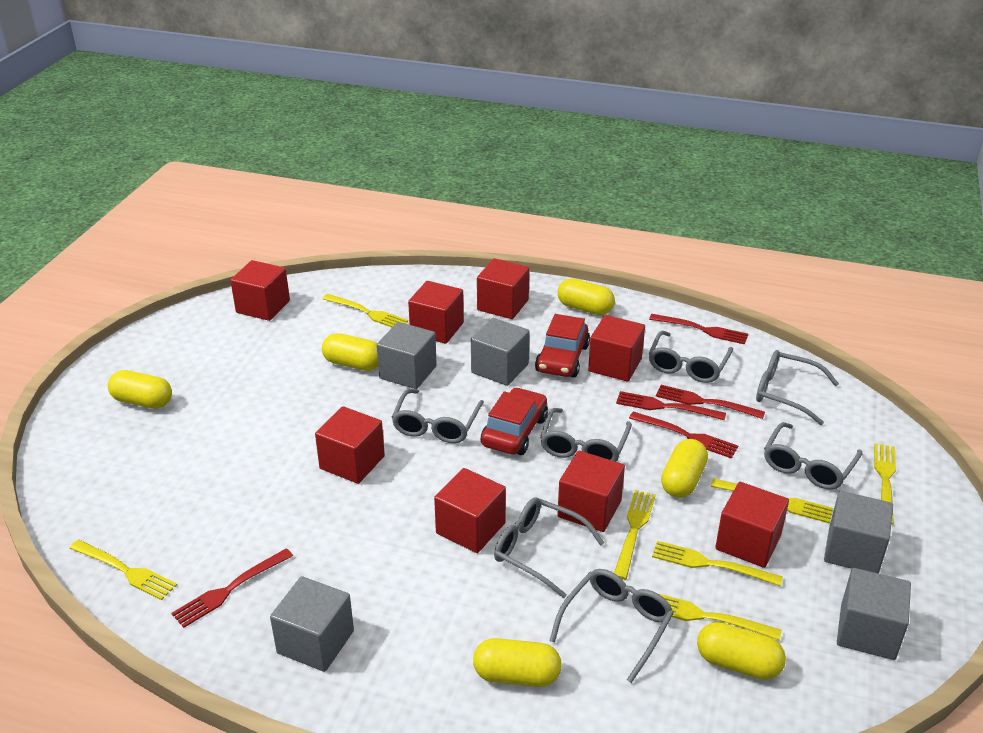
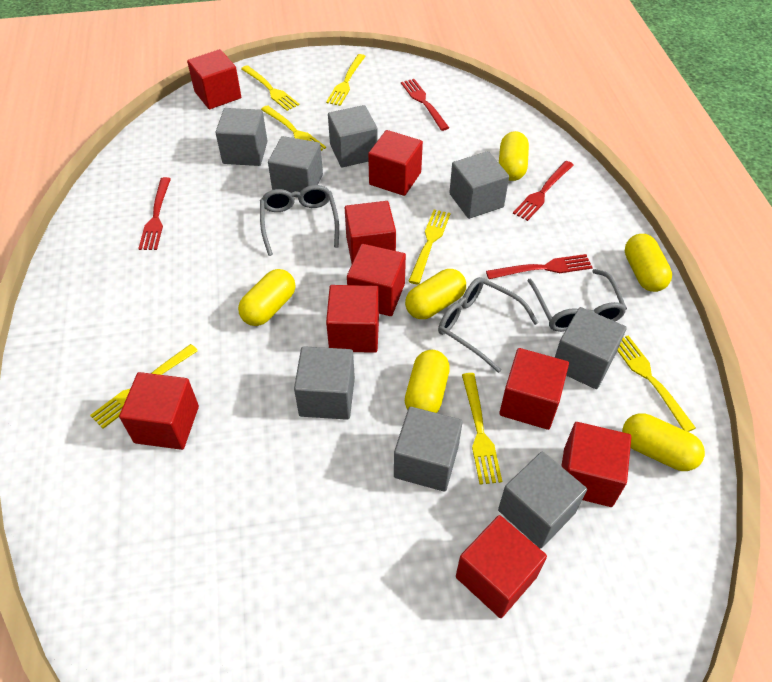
grey cube: 5 -> 8
grey glasses: 7 -> 3
red car: 2 -> 0
red cube: 8 -> 9
red fork: 5 -> 4

